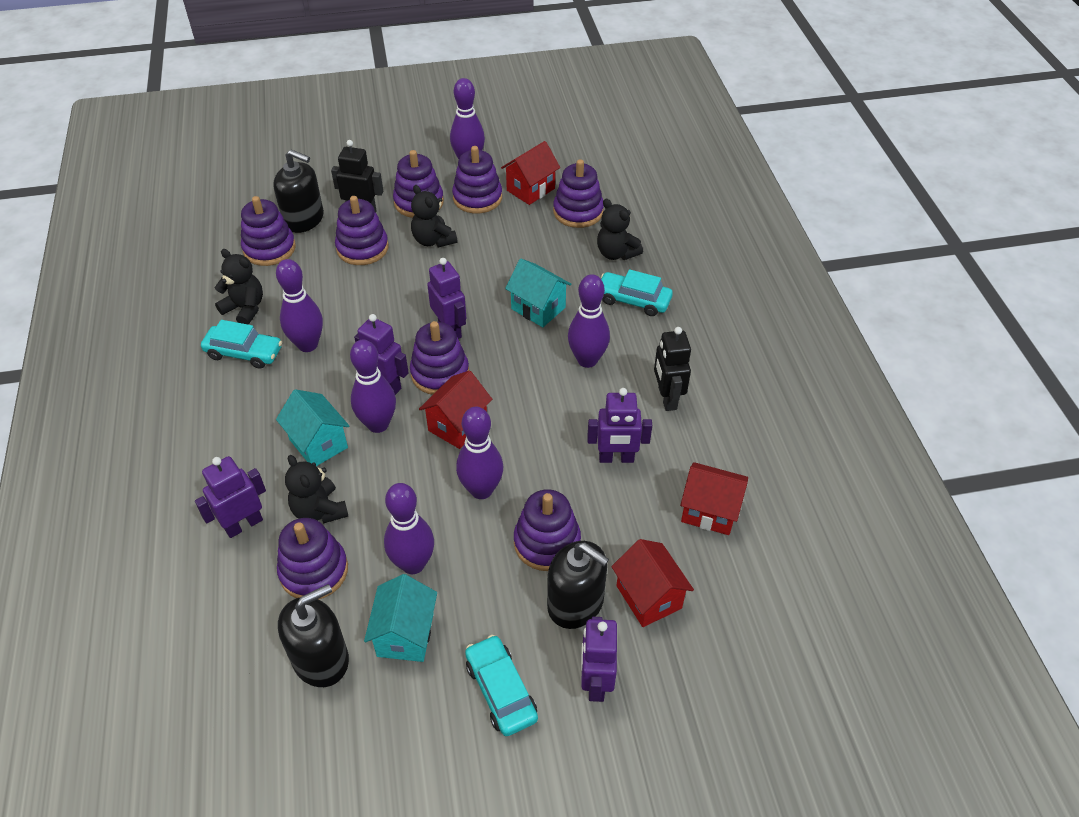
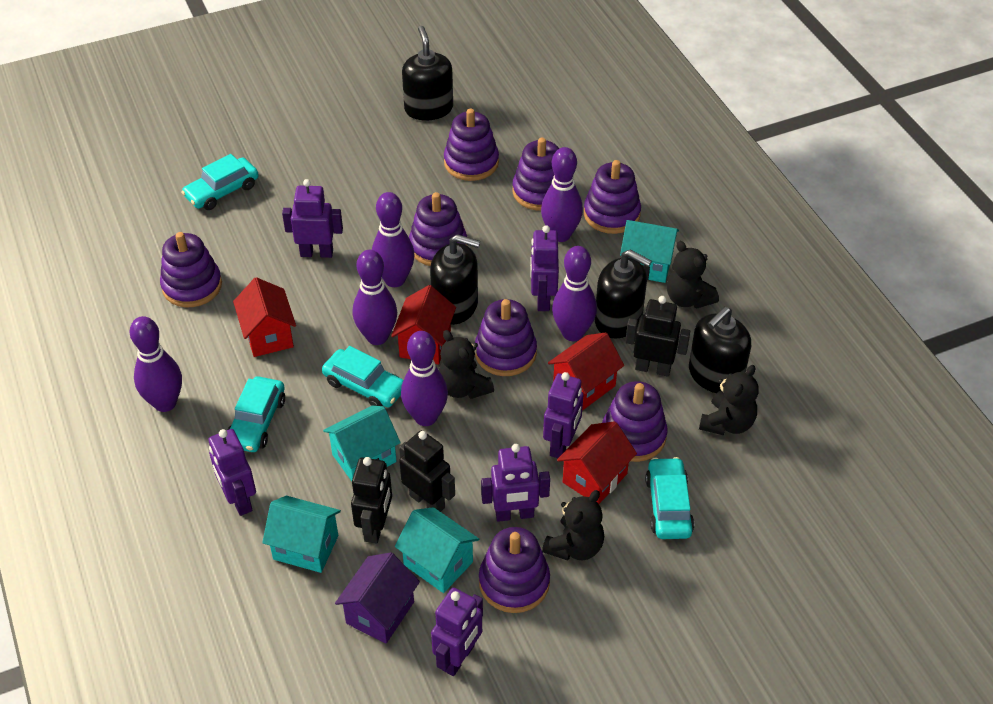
black robot: 2 -> 3
black soap dispenser: 3 -> 4
purple house: 0 -> 1
purple robot: 5 -> 6
turquoise car: 3 -> 4
turquoise house: 3 -> 4

